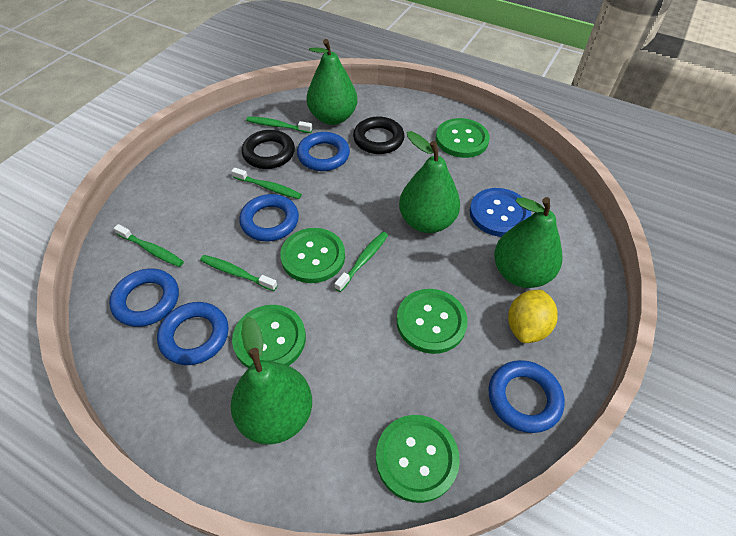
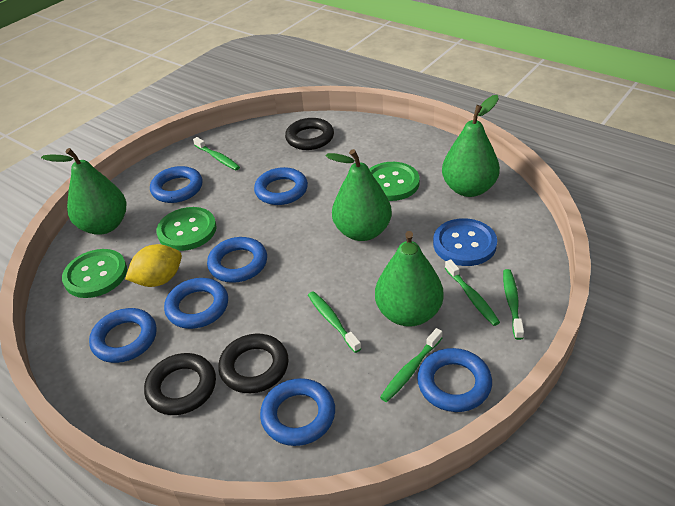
black ring: 2 -> 3
blue ring: 5 -> 7
green button: 5 -> 3

